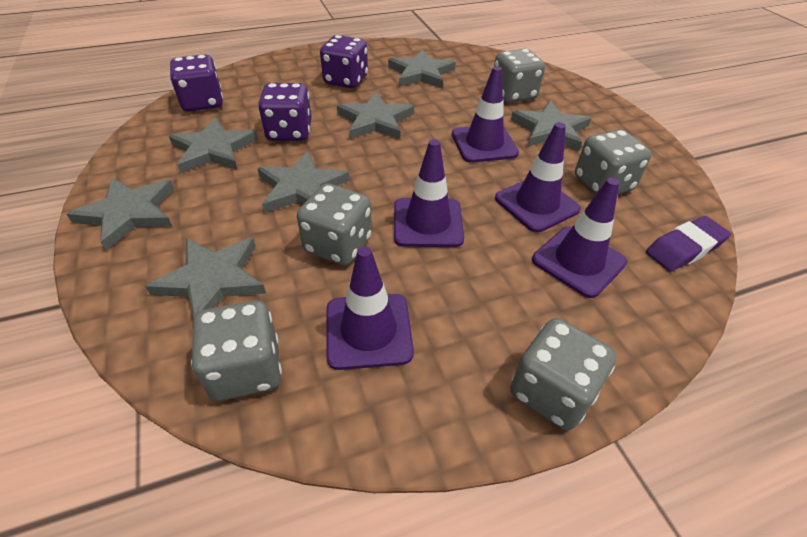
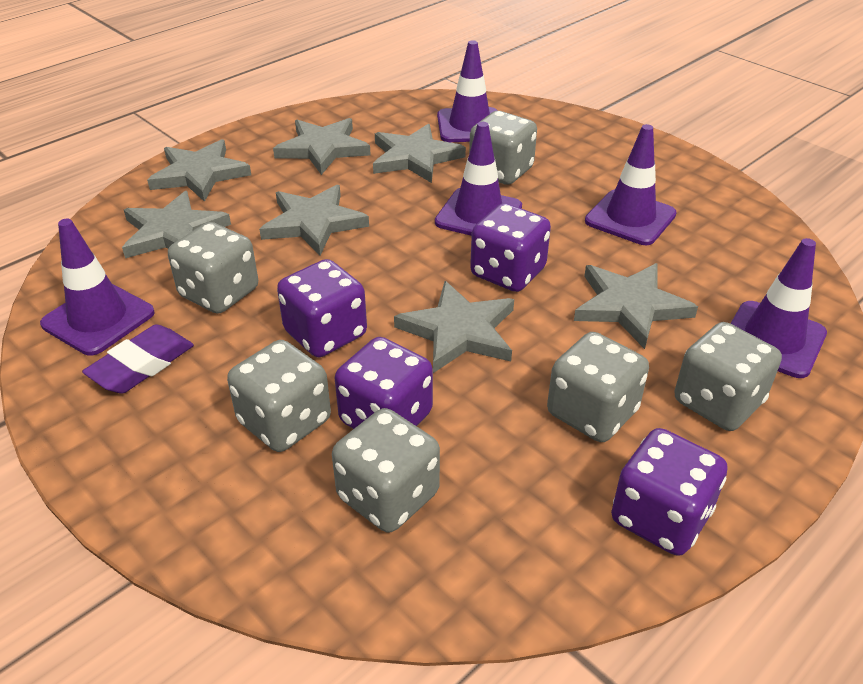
grey dice: 5 -> 6
purple dice: 3 -> 4

